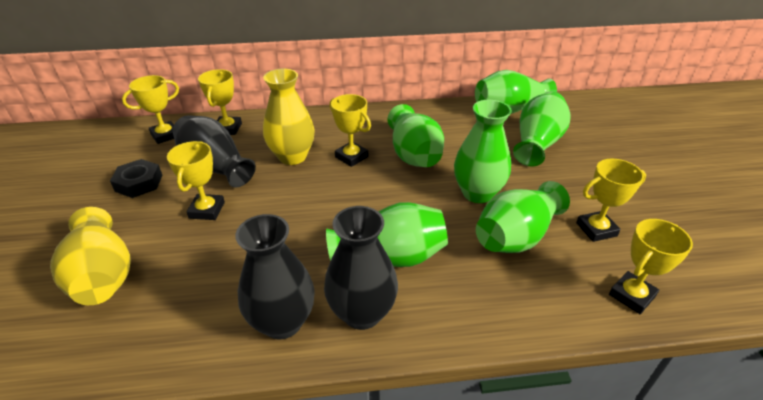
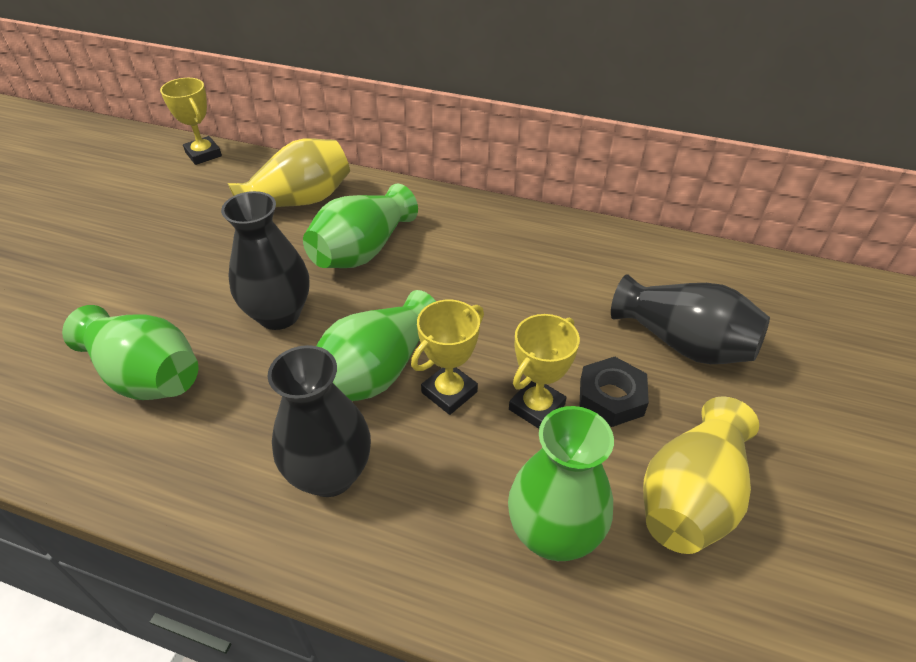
green vase: 6 -> 4
yellow trophy: 6 -> 3

